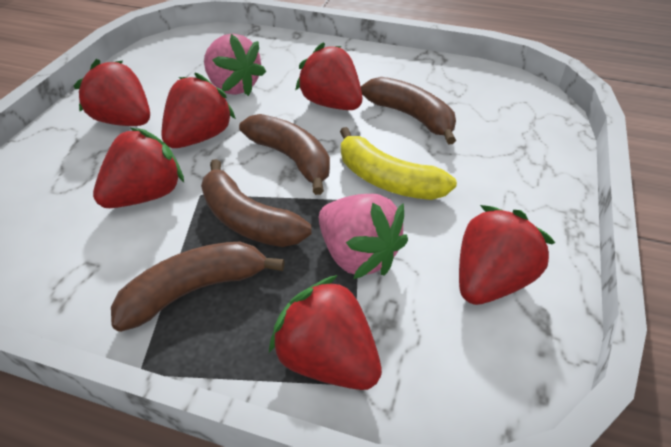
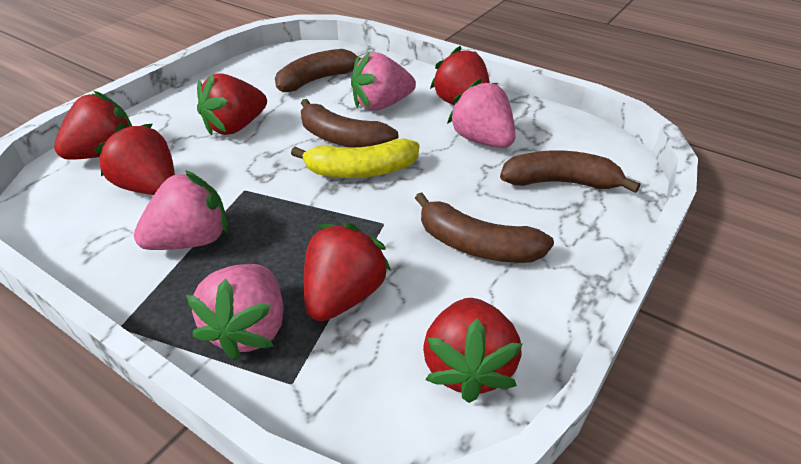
pink strawberry: 2 -> 4

